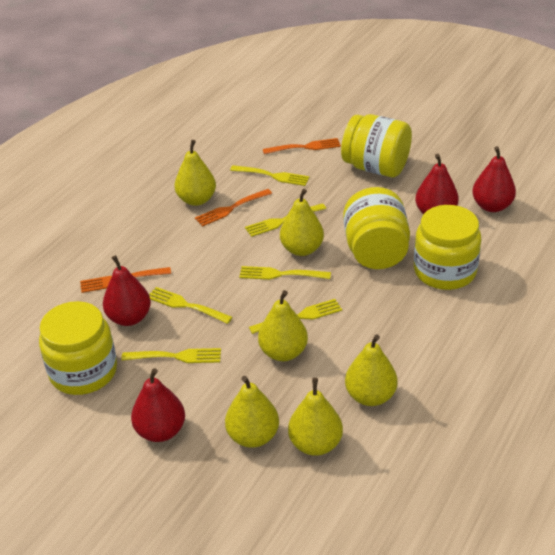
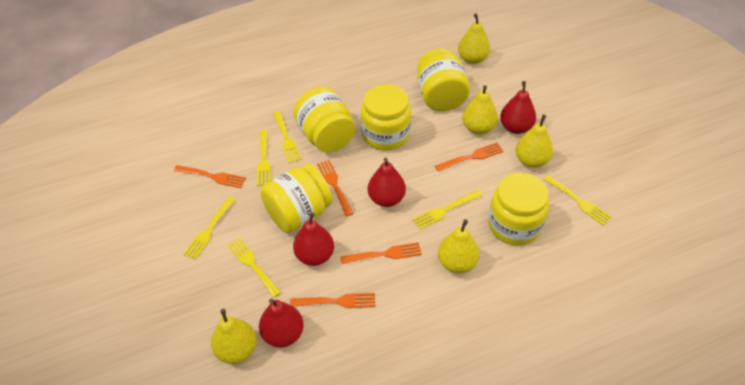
orange fork: 3 -> 5
yellow jar: 4 -> 5
yellow pear: 6 -> 5

